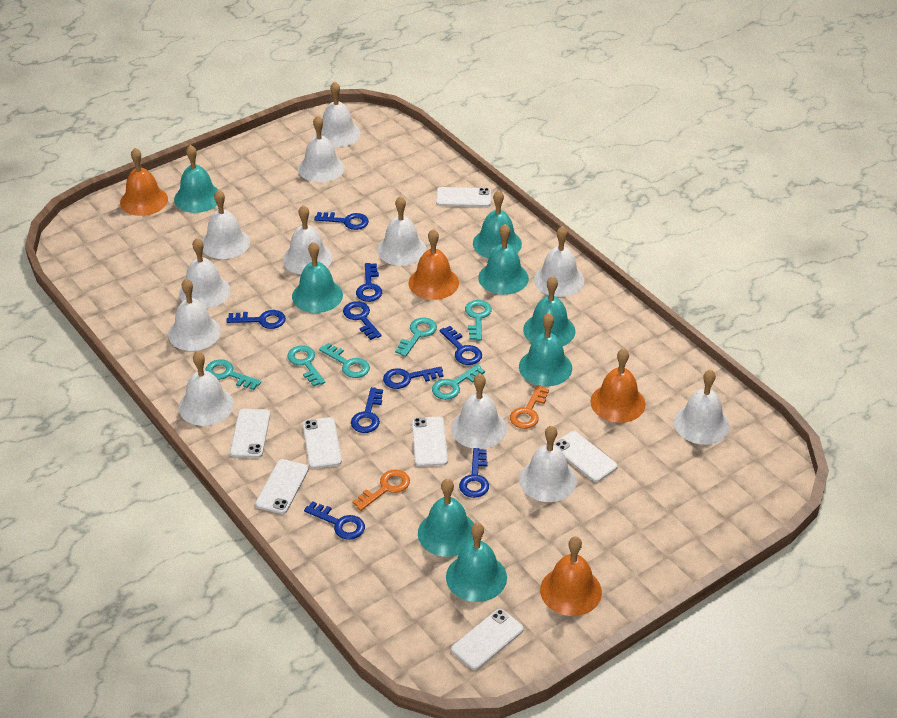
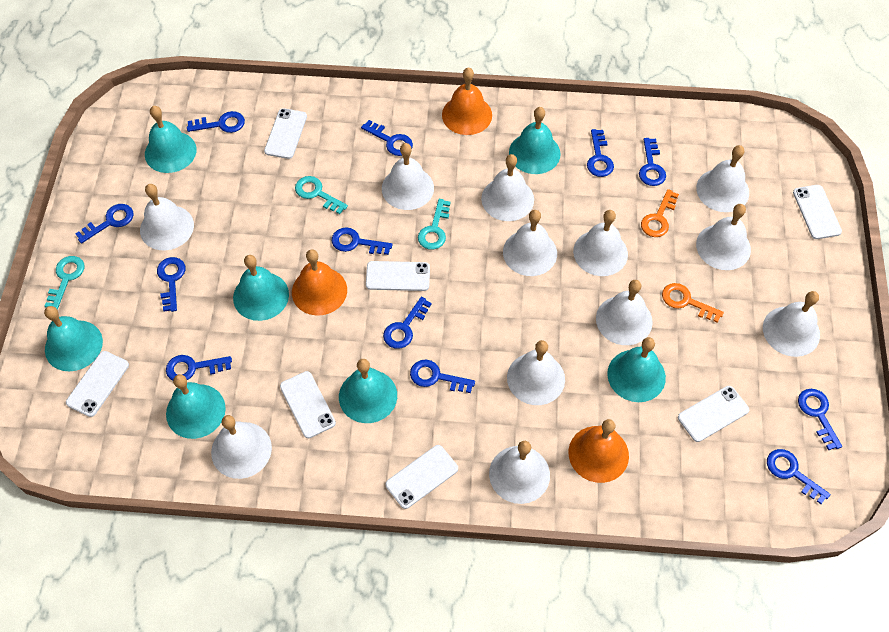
blue key: 9 -> 12
orange bell: 4 -> 3
turquoise bell: 8 -> 7
turquoise key: 6 -> 3

